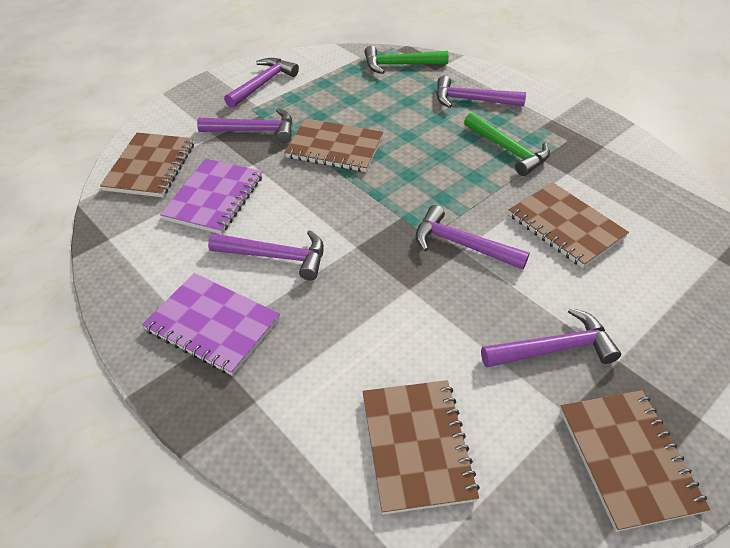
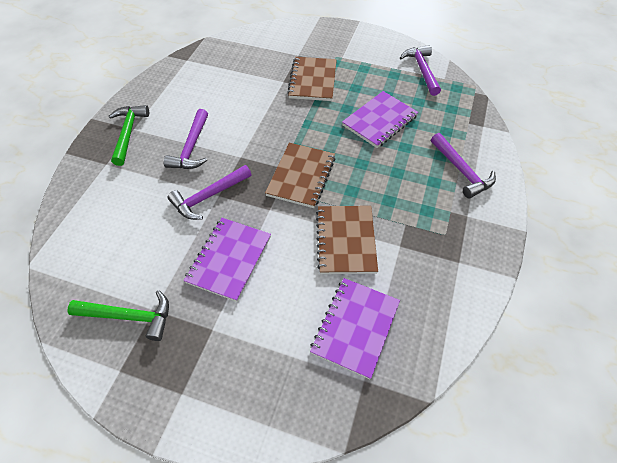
brown notebook: 5 -> 3
purple hammer: 6 -> 4
purple notebook: 2 -> 3

